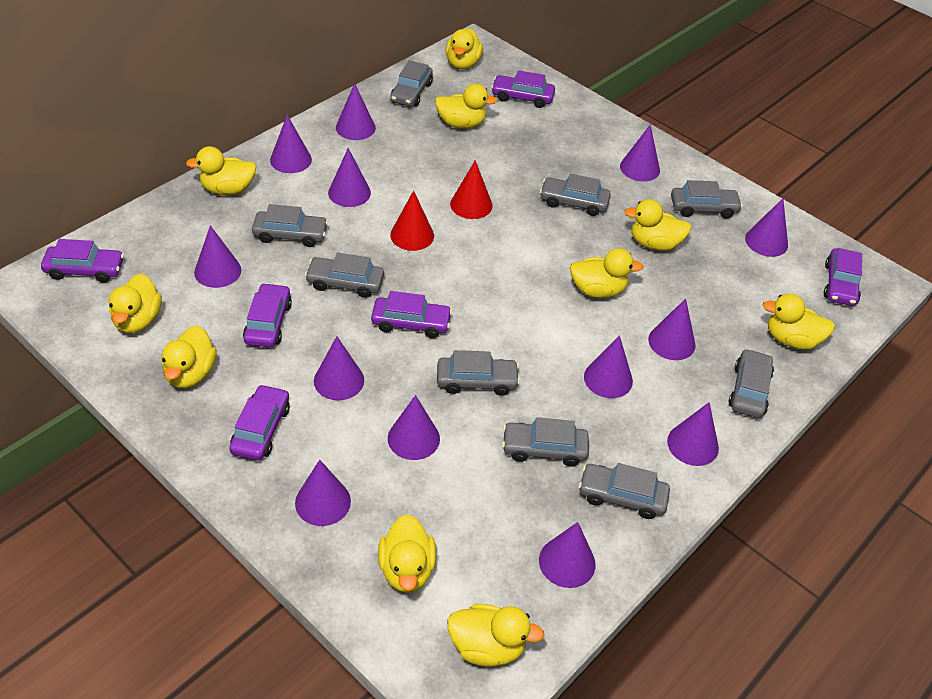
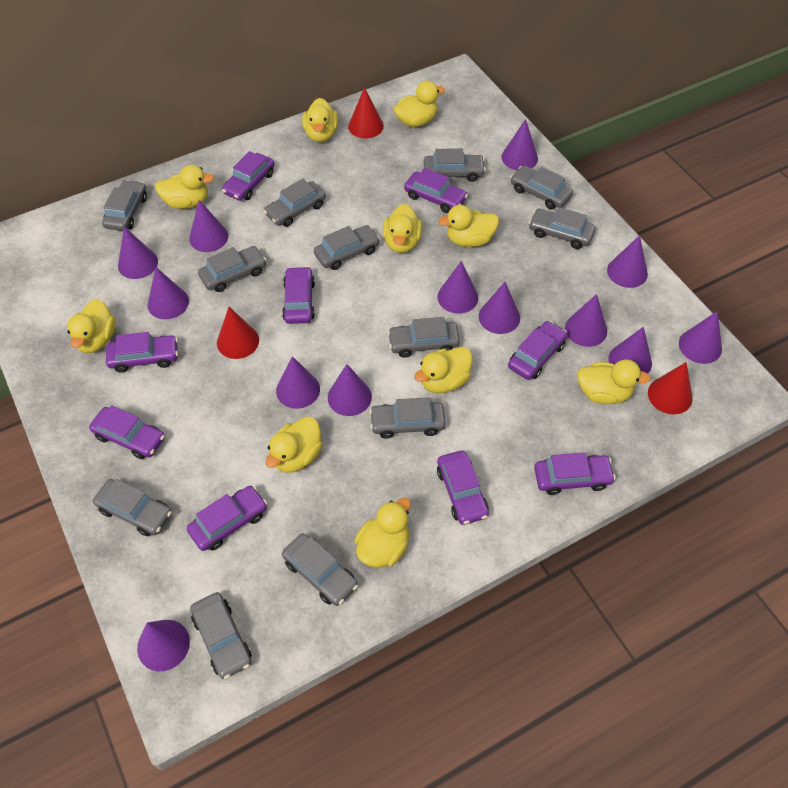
grey car: 9 -> 12
purple car: 6 -> 9
red cone: 2 -> 3

